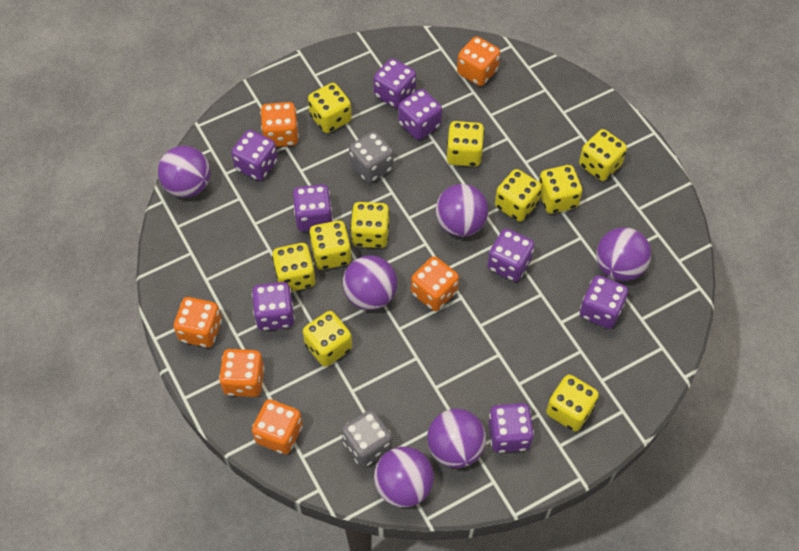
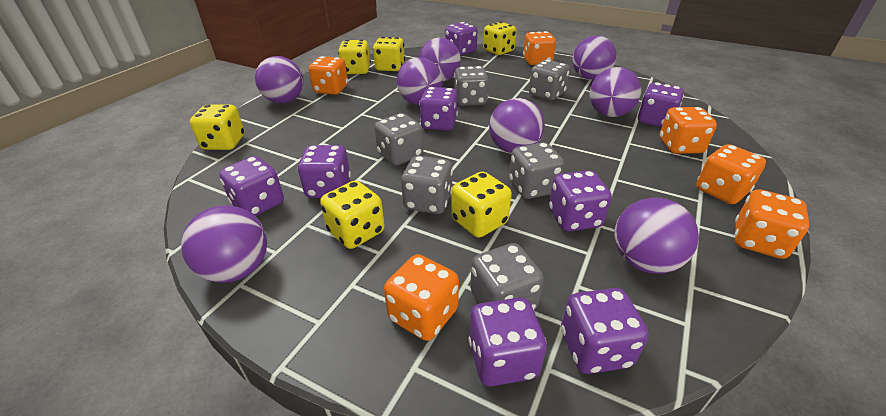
grey dice: 2 -> 6
purple ball: 6 -> 8
yellow dice: 10 -> 6

